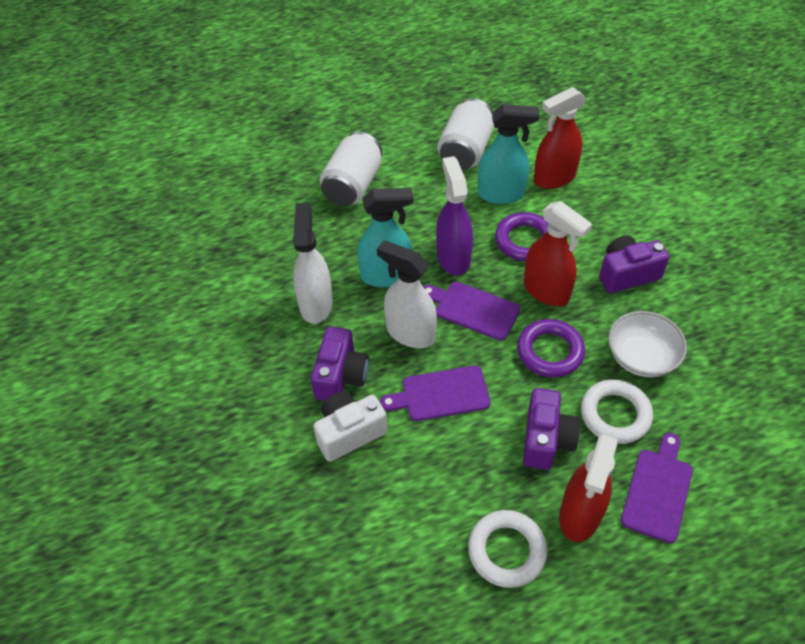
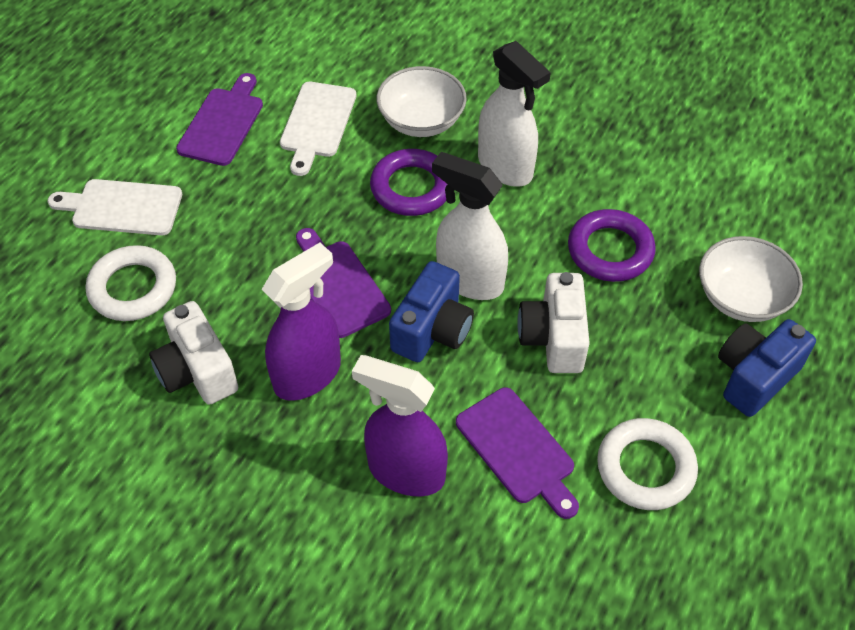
blue camera: 0 -> 2
purple camera: 3 -> 0
purple spray bottle: 1 -> 2
red spray bottle: 3 -> 0
turquoise spray bottle: 2 -> 0
white bowl: 1 -> 2
white camera: 1 -> 2
white can: 2 -> 0
white cutting board: 0 -> 2

